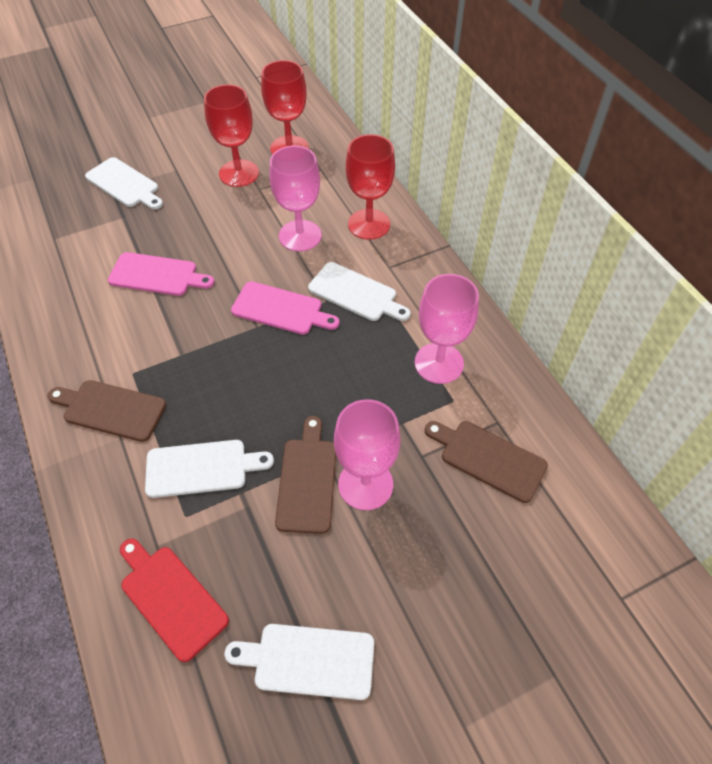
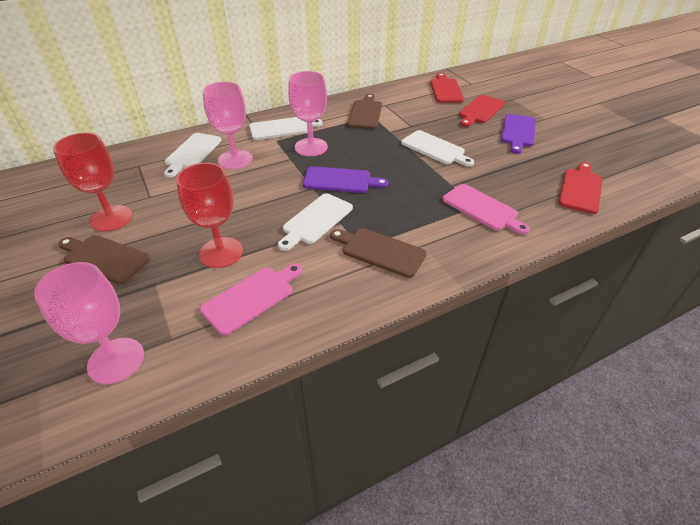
purple cutting board: 0 -> 2
red cutting board: 1 -> 3
red goblet: 3 -> 2

